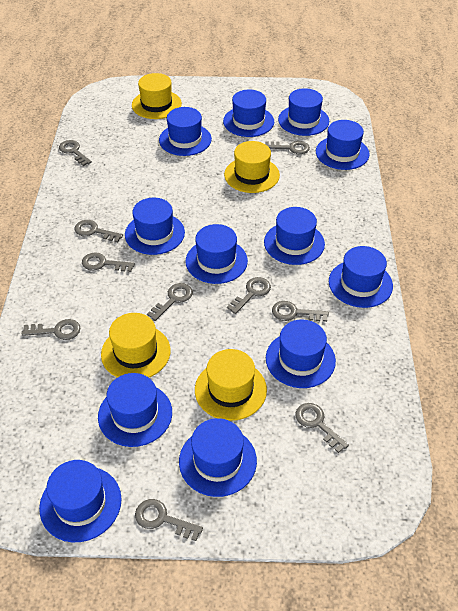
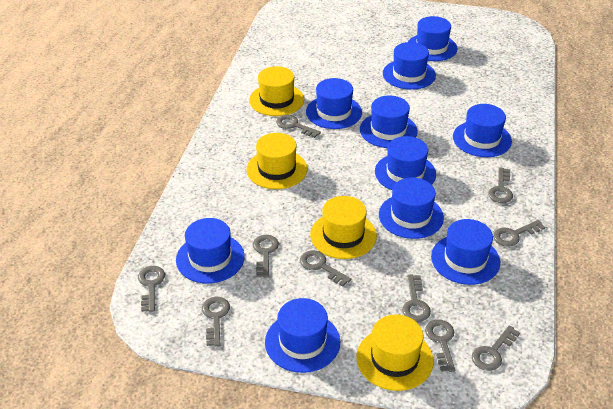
blue hat: 12 -> 10

